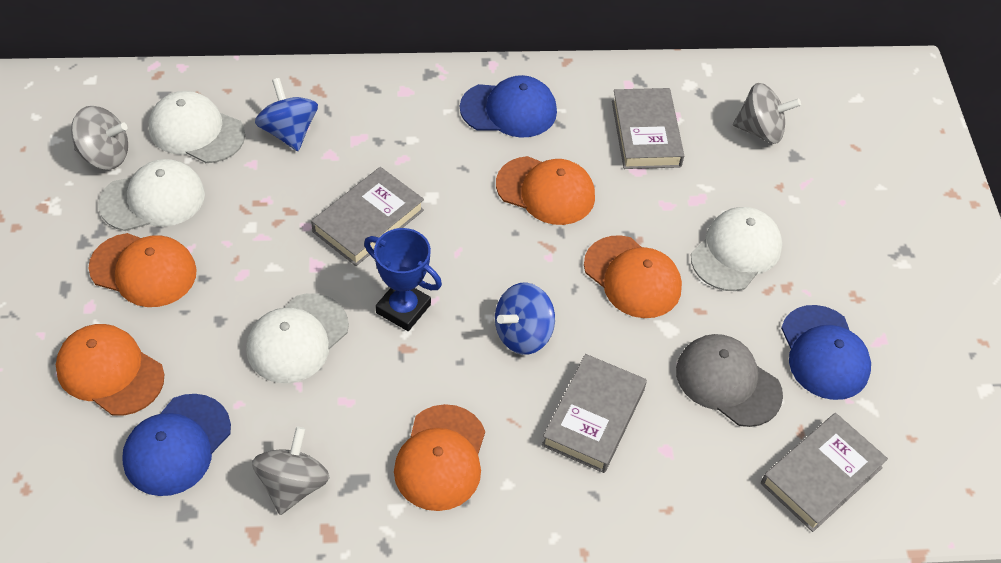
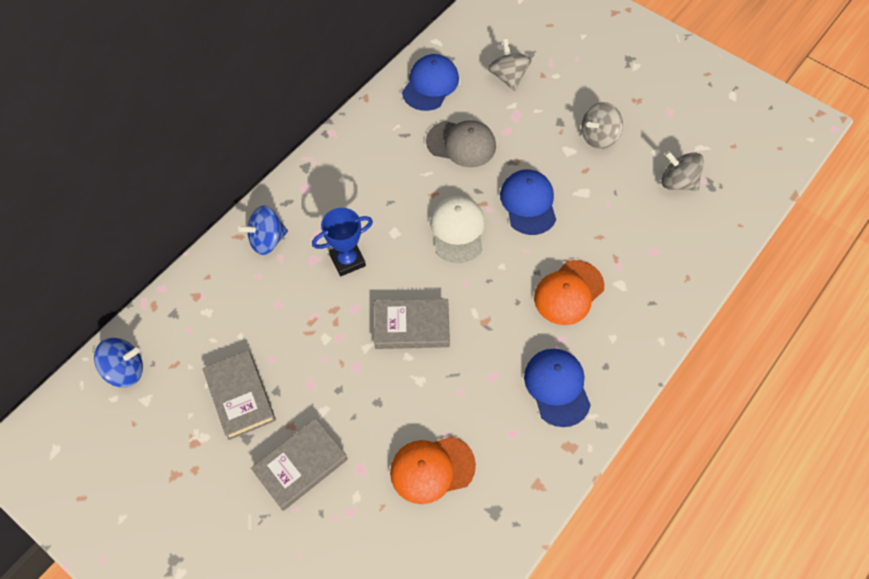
grey book: 4 -> 3
orange cap: 5 -> 2
white cap: 4 -> 1

